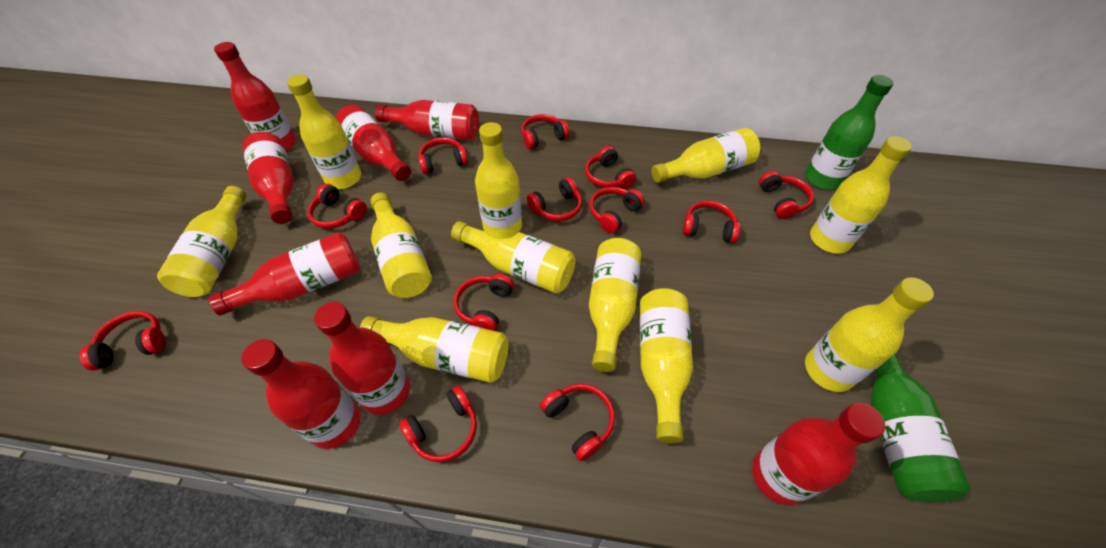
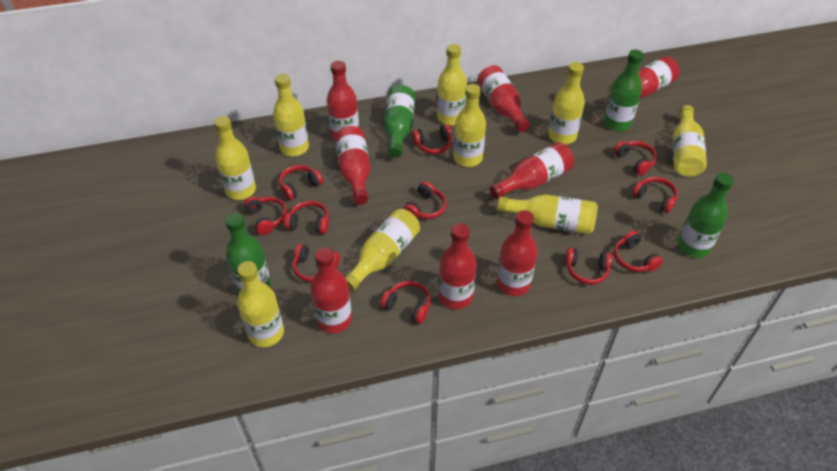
green bottle: 2 -> 4
red headphones: 12 -> 11
yellow bottle: 11 -> 9

